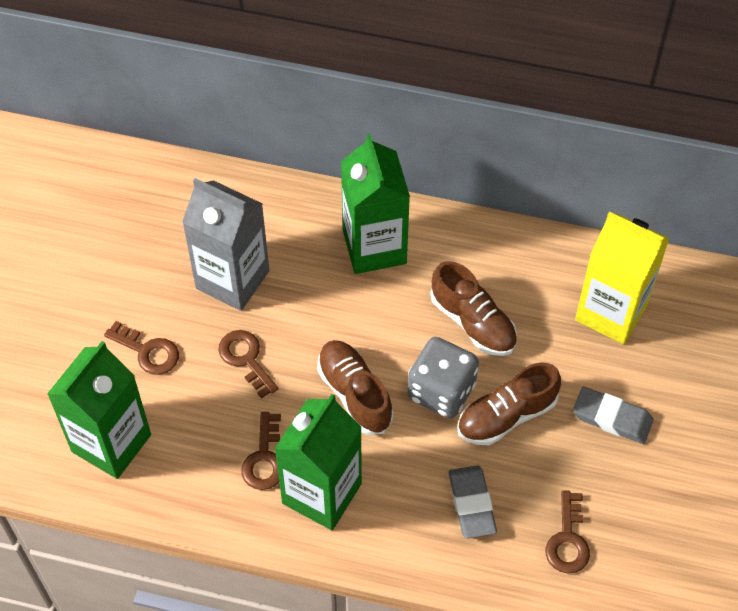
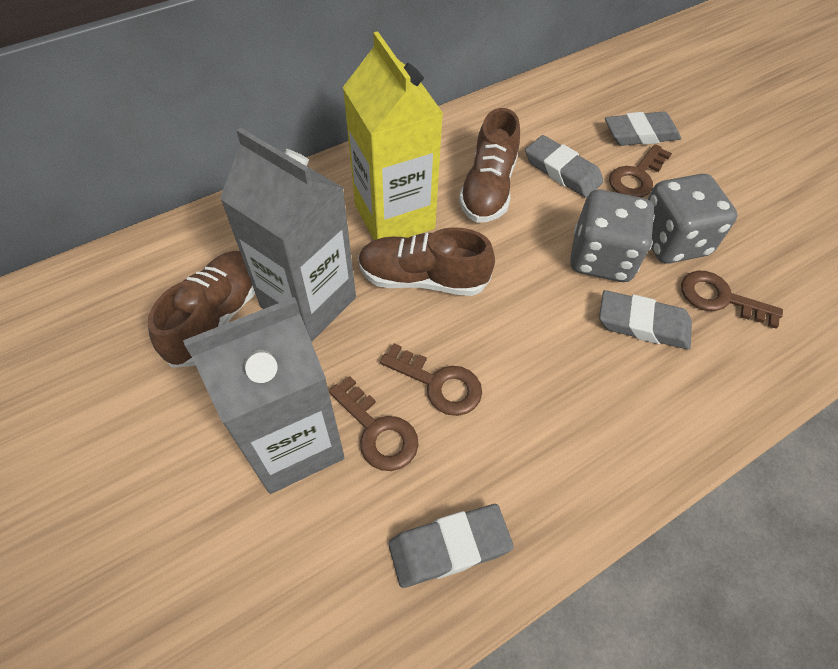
green carton: 3 -> 0
grey carton: 1 -> 2
grey dice: 1 -> 2
grey eraser: 2 -> 4

